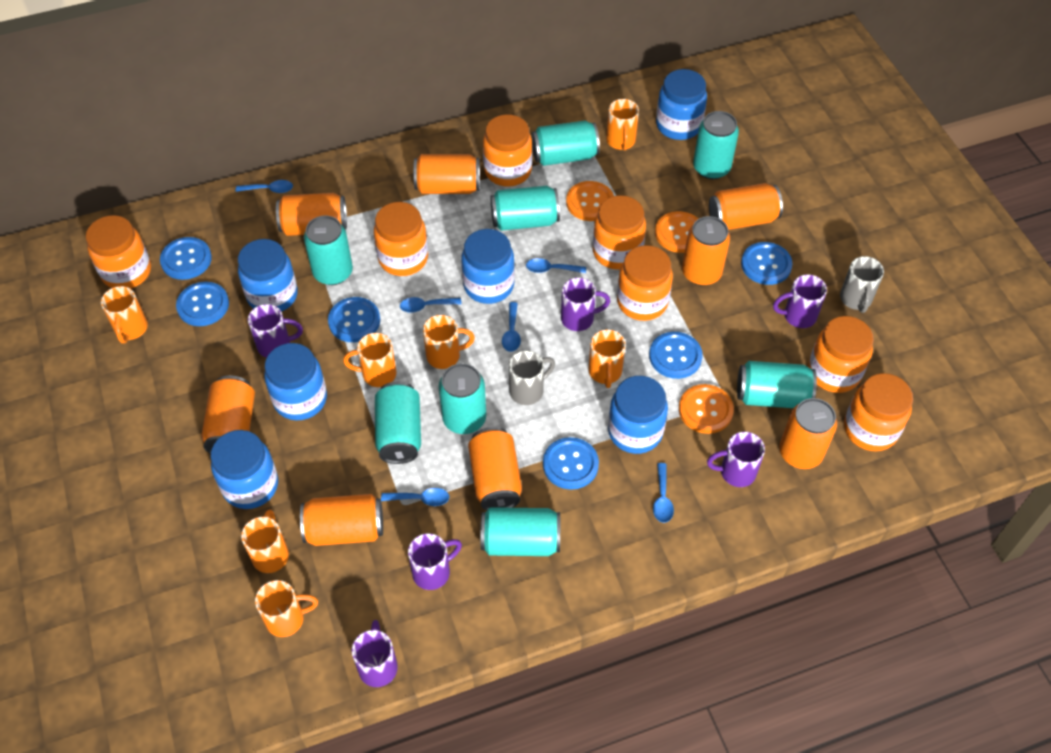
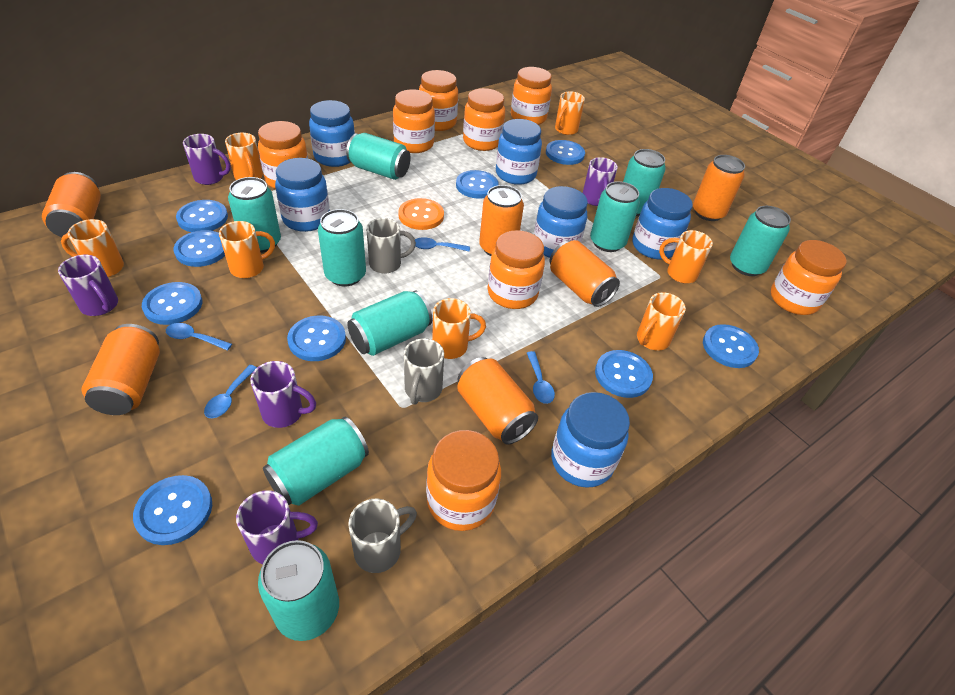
blue button: 6 -> 9
blue spoon: 6 -> 4
grey mug: 2 -> 3
orange button: 3 -> 1
orange can: 8 -> 6
orange jar: 7 -> 8
purple mug: 6 -> 5
turquoise can: 8 -> 9

